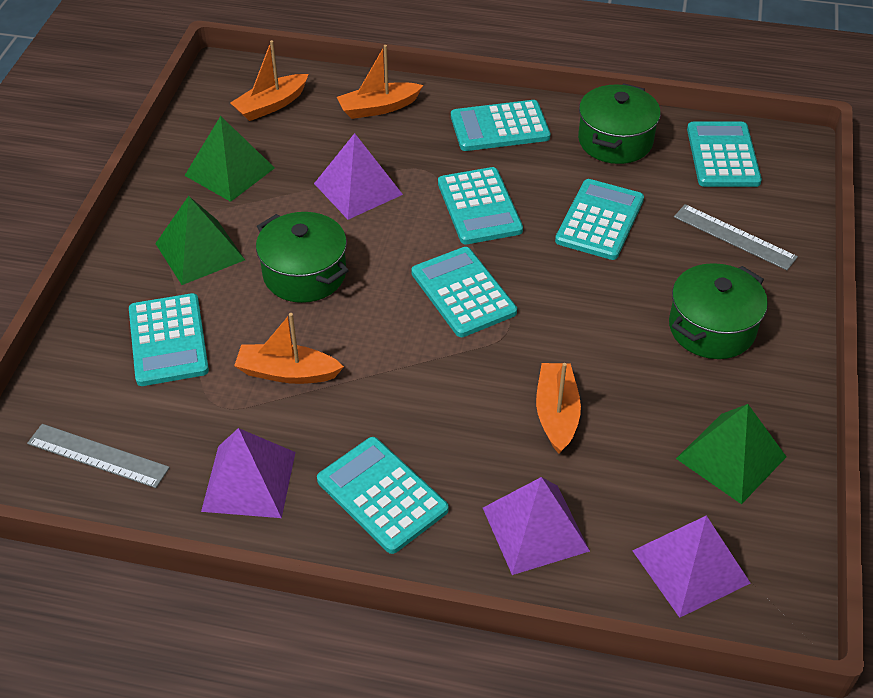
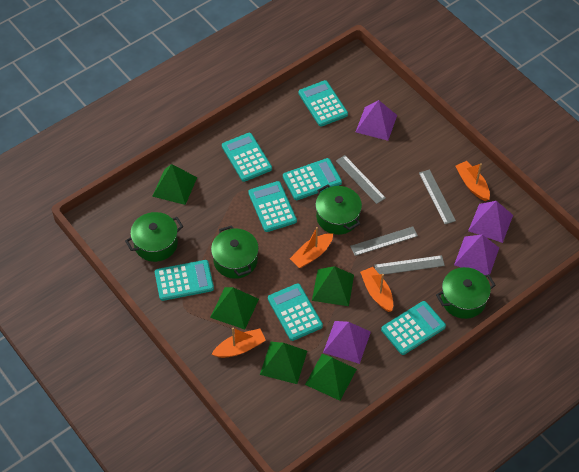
green pot: 3 -> 4
green pyramid: 3 -> 5
grey ruler: 2 -> 4

